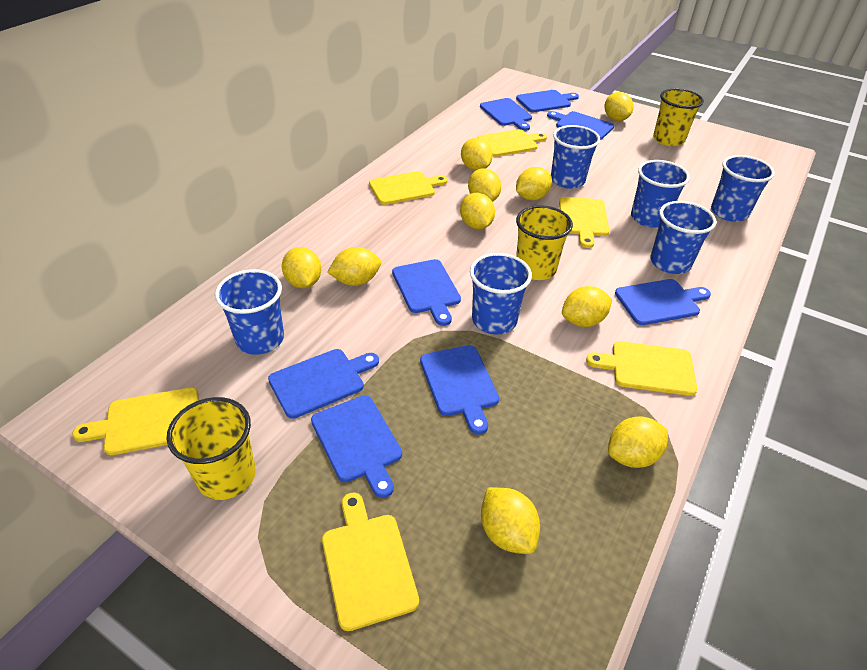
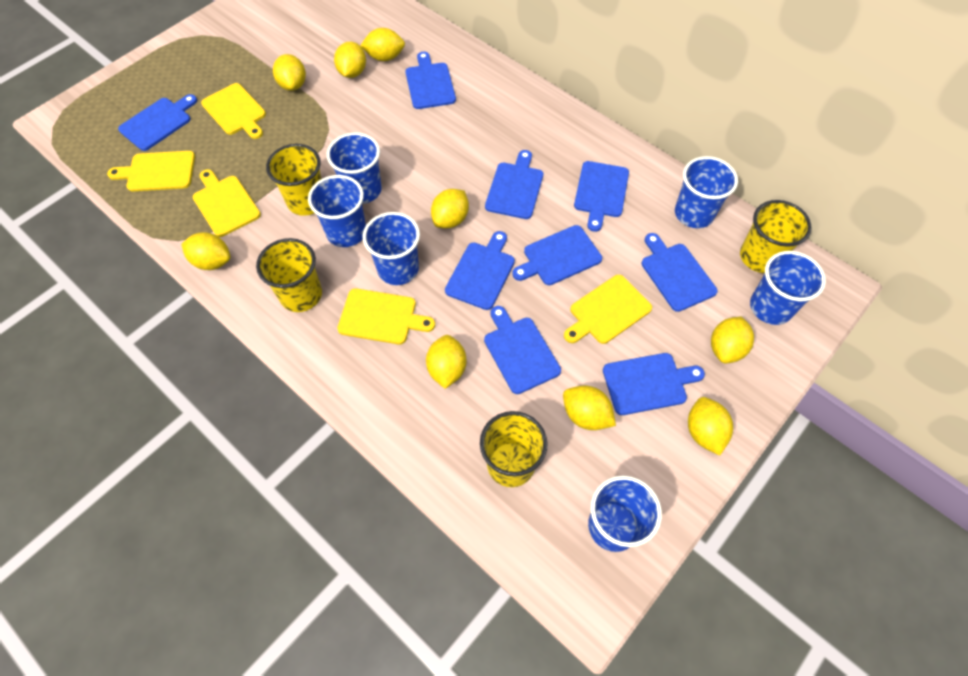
blue cutting board: 8 -> 9
yellow cup: 3 -> 4
yellow cutting board: 6 -> 5
yellow lemon: 10 -> 9

